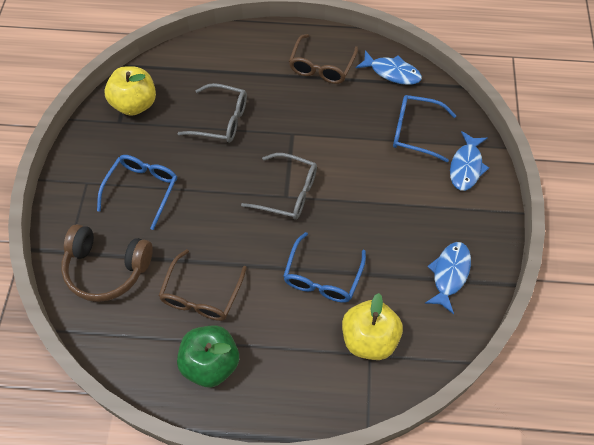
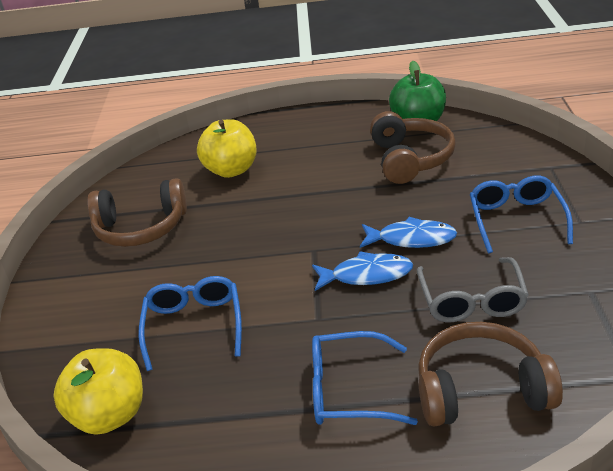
blue fish: 3 -> 2
brown glasses: 2 -> 0
brown headphones: 1 -> 3
grey glasses: 2 -> 1

